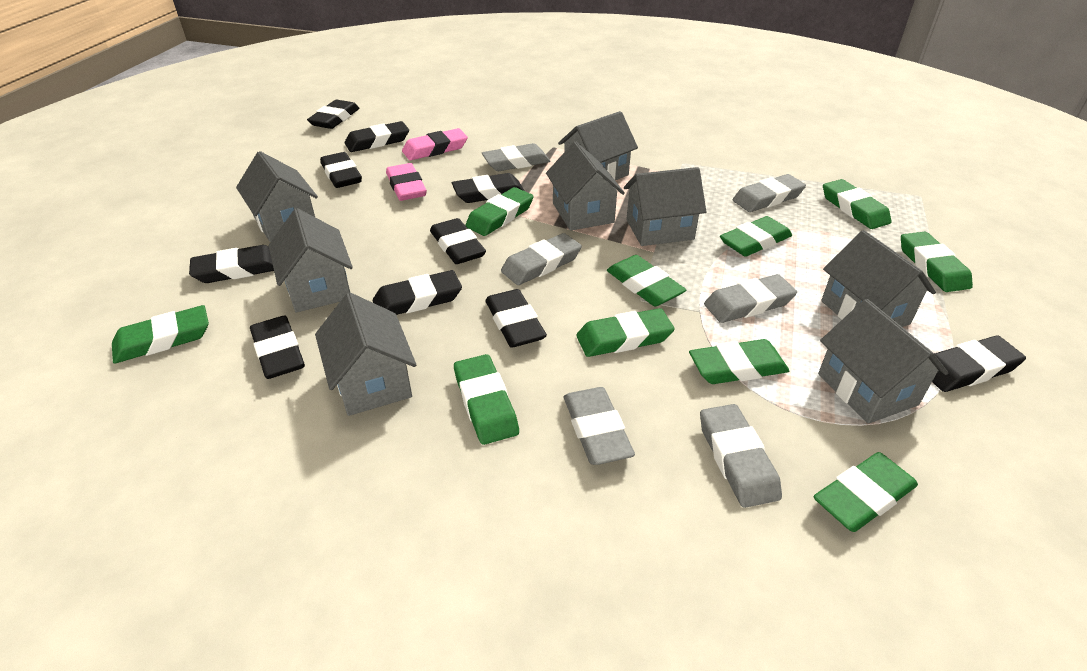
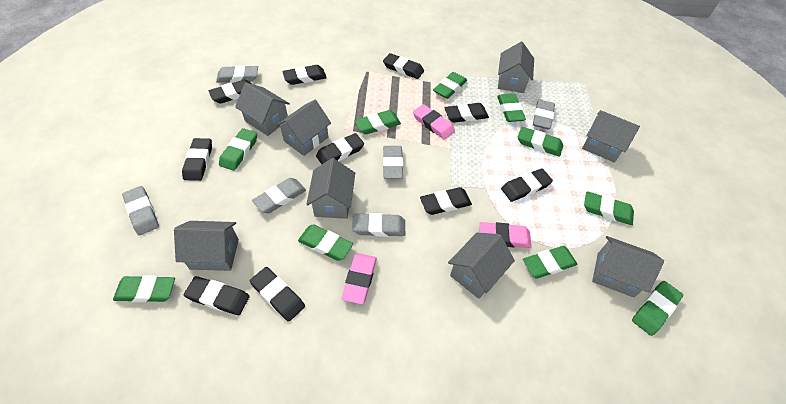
pink eraser: 2 -> 3

